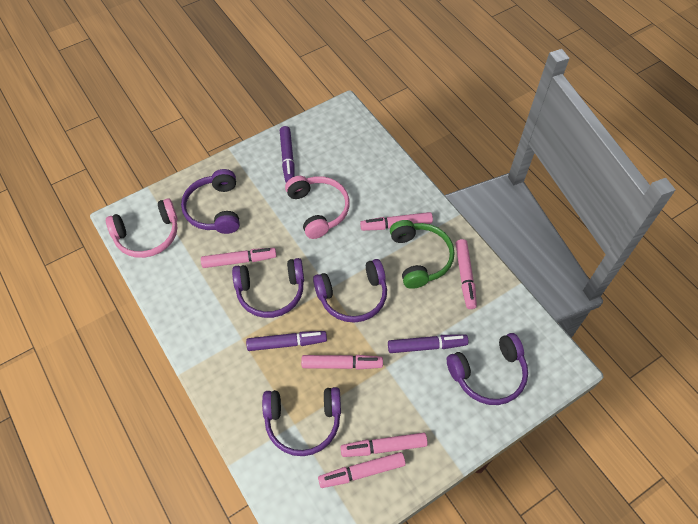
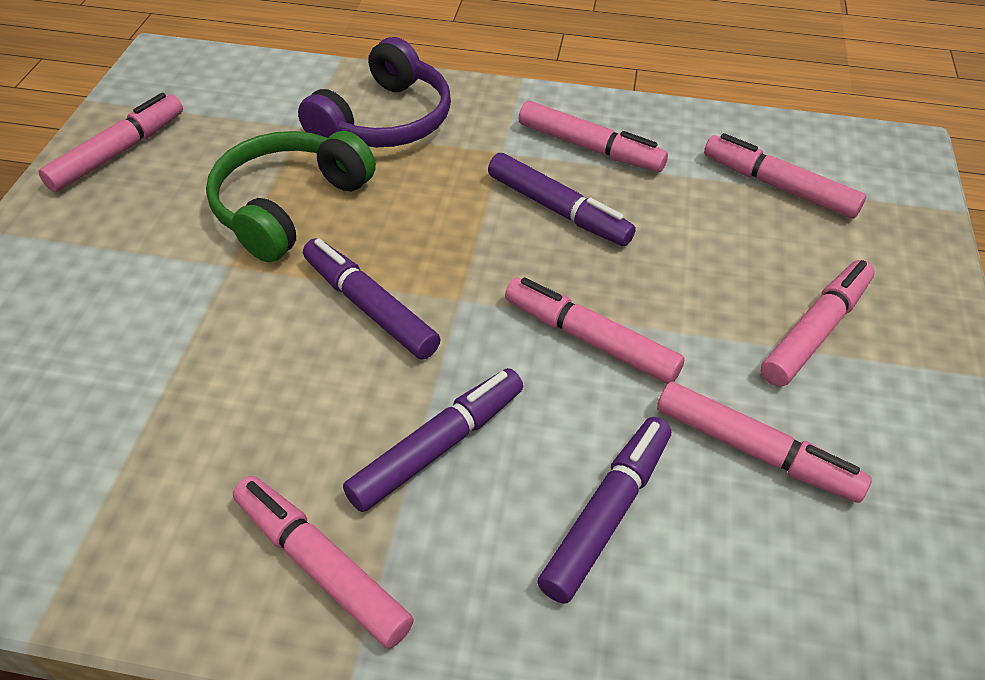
pink headphones: 2 -> 0
pink marker: 6 -> 7
purple headphones: 5 -> 1
purple marker: 3 -> 4

